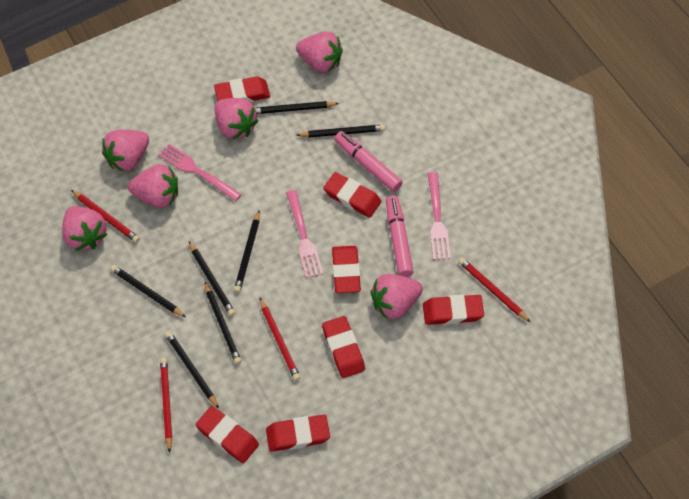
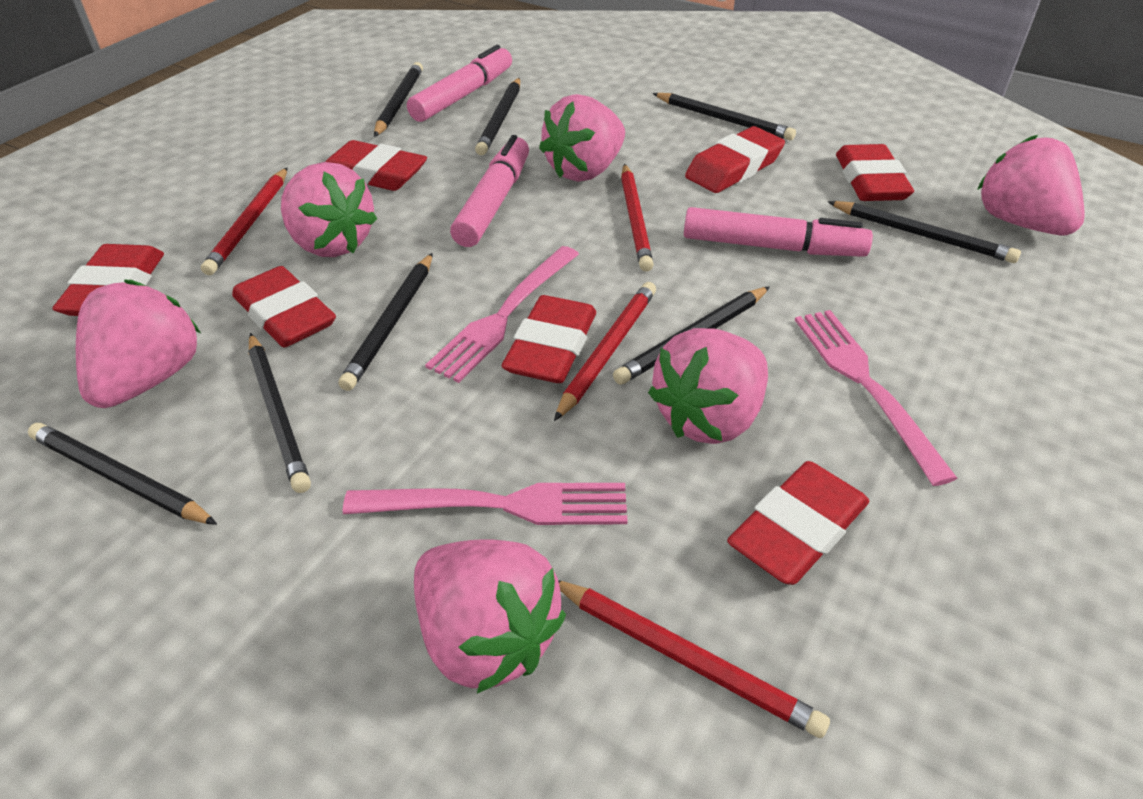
black pencil: 7 -> 8
pink marker: 2 -> 3

